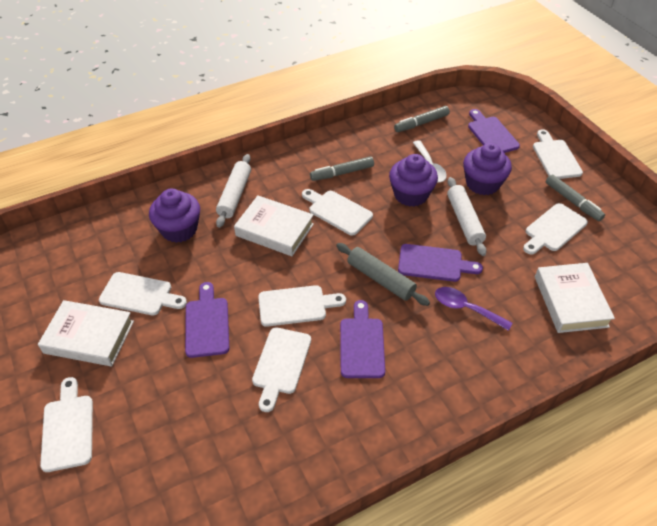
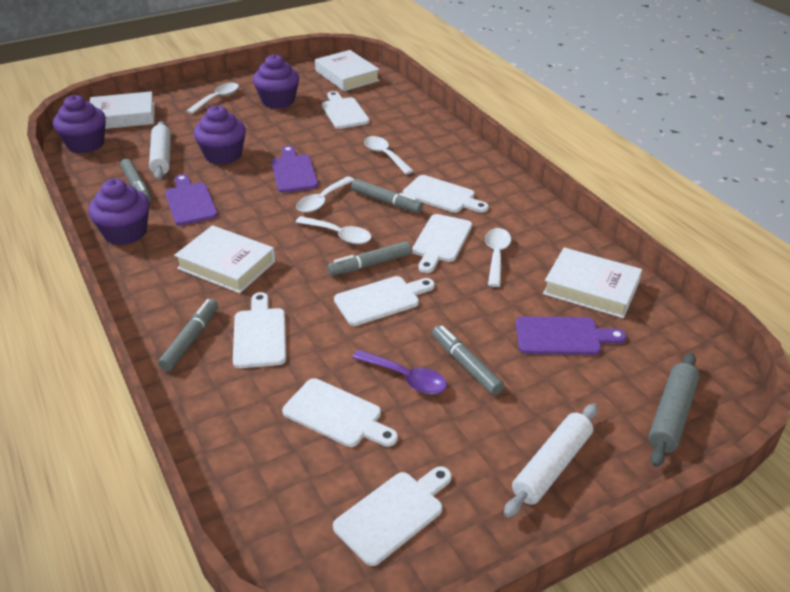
grey marker: 3 -> 5
purple cupcake: 3 -> 4
purple cutting board: 4 -> 3
white book: 3 -> 4
white spoon: 1 -> 5

